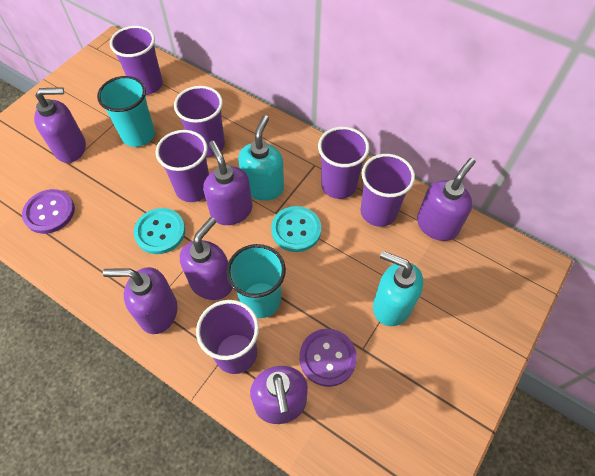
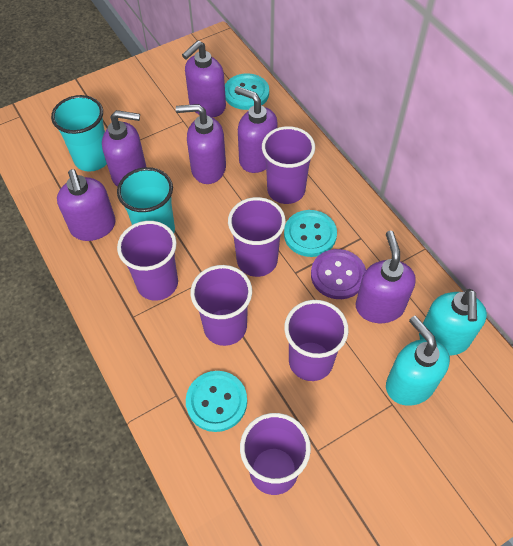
purple button: 2 -> 1
turquoise button: 2 -> 3

